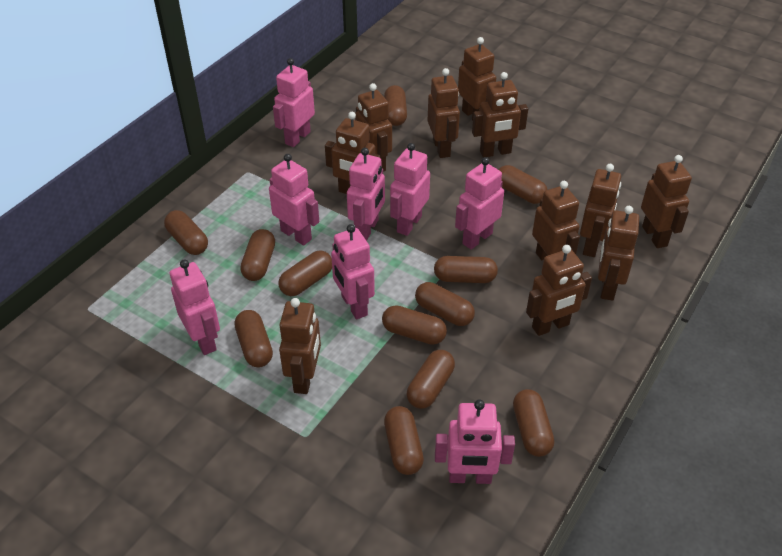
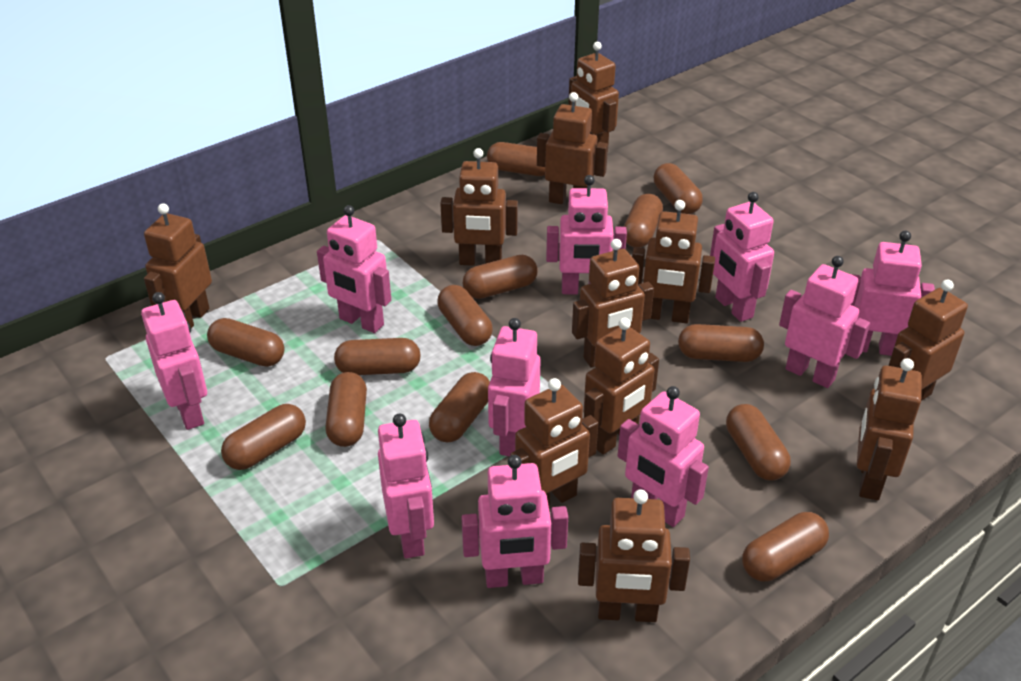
brown capsule: 12 -> 13
pink robot: 8 -> 10

